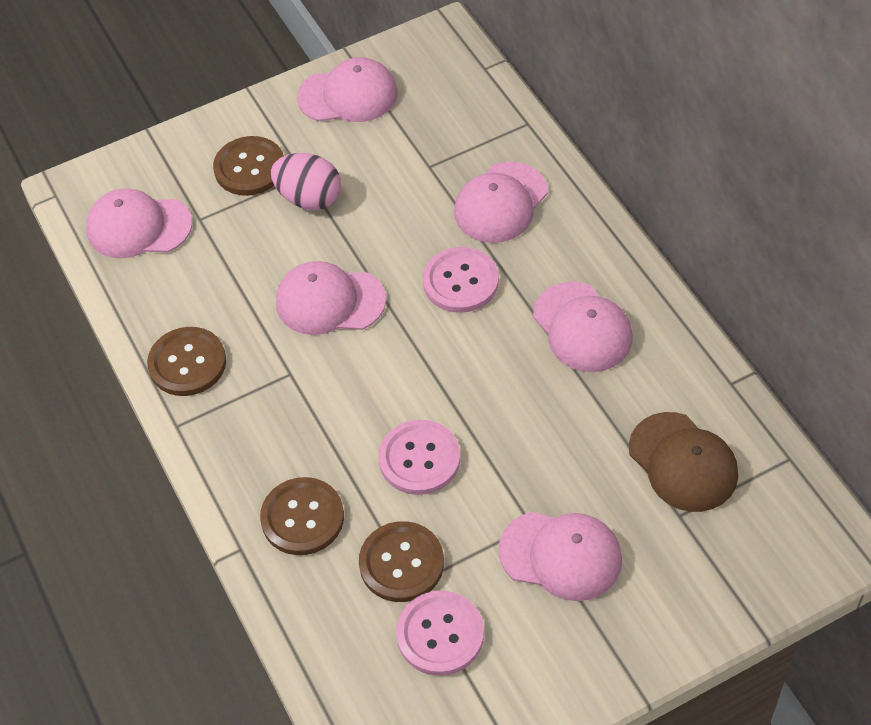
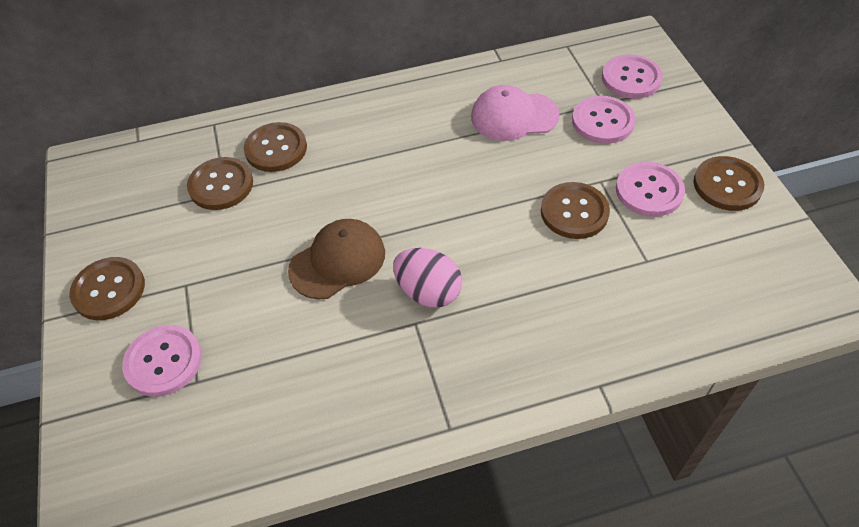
brown button: 4 -> 5
pink button: 3 -> 4
pink cap: 6 -> 1

